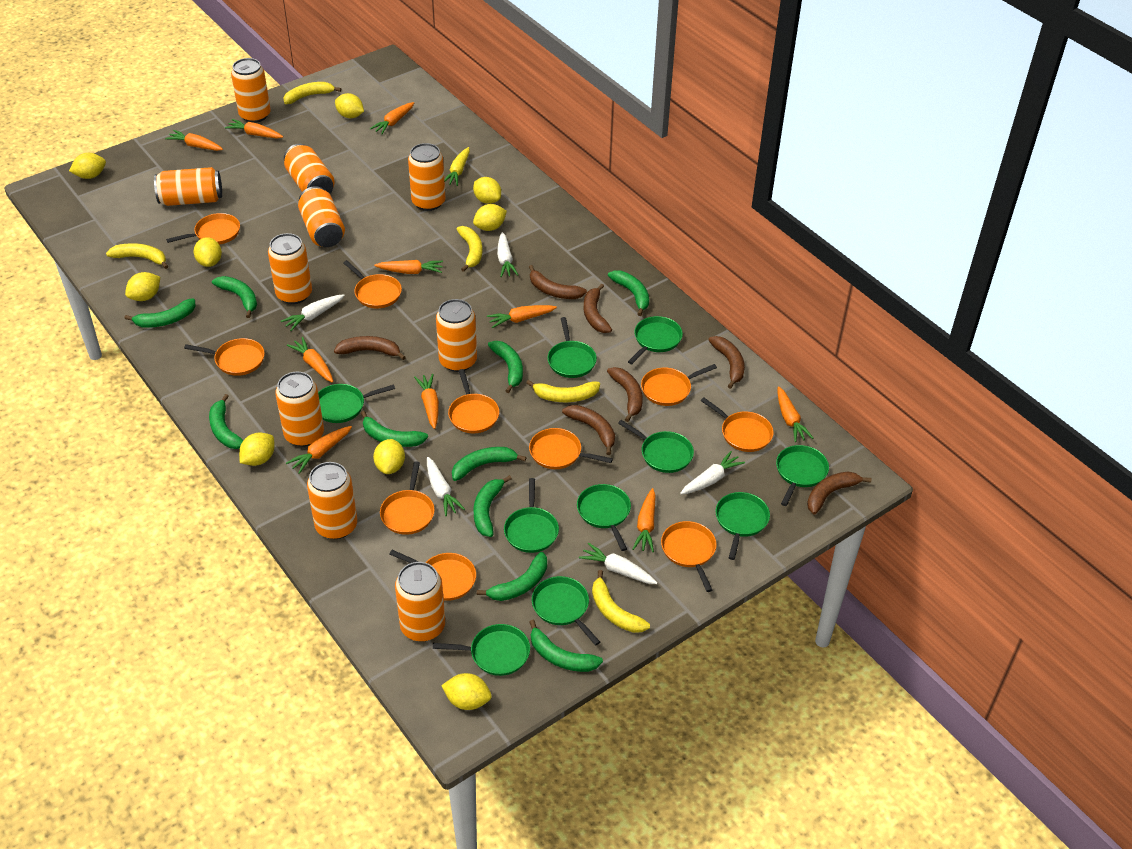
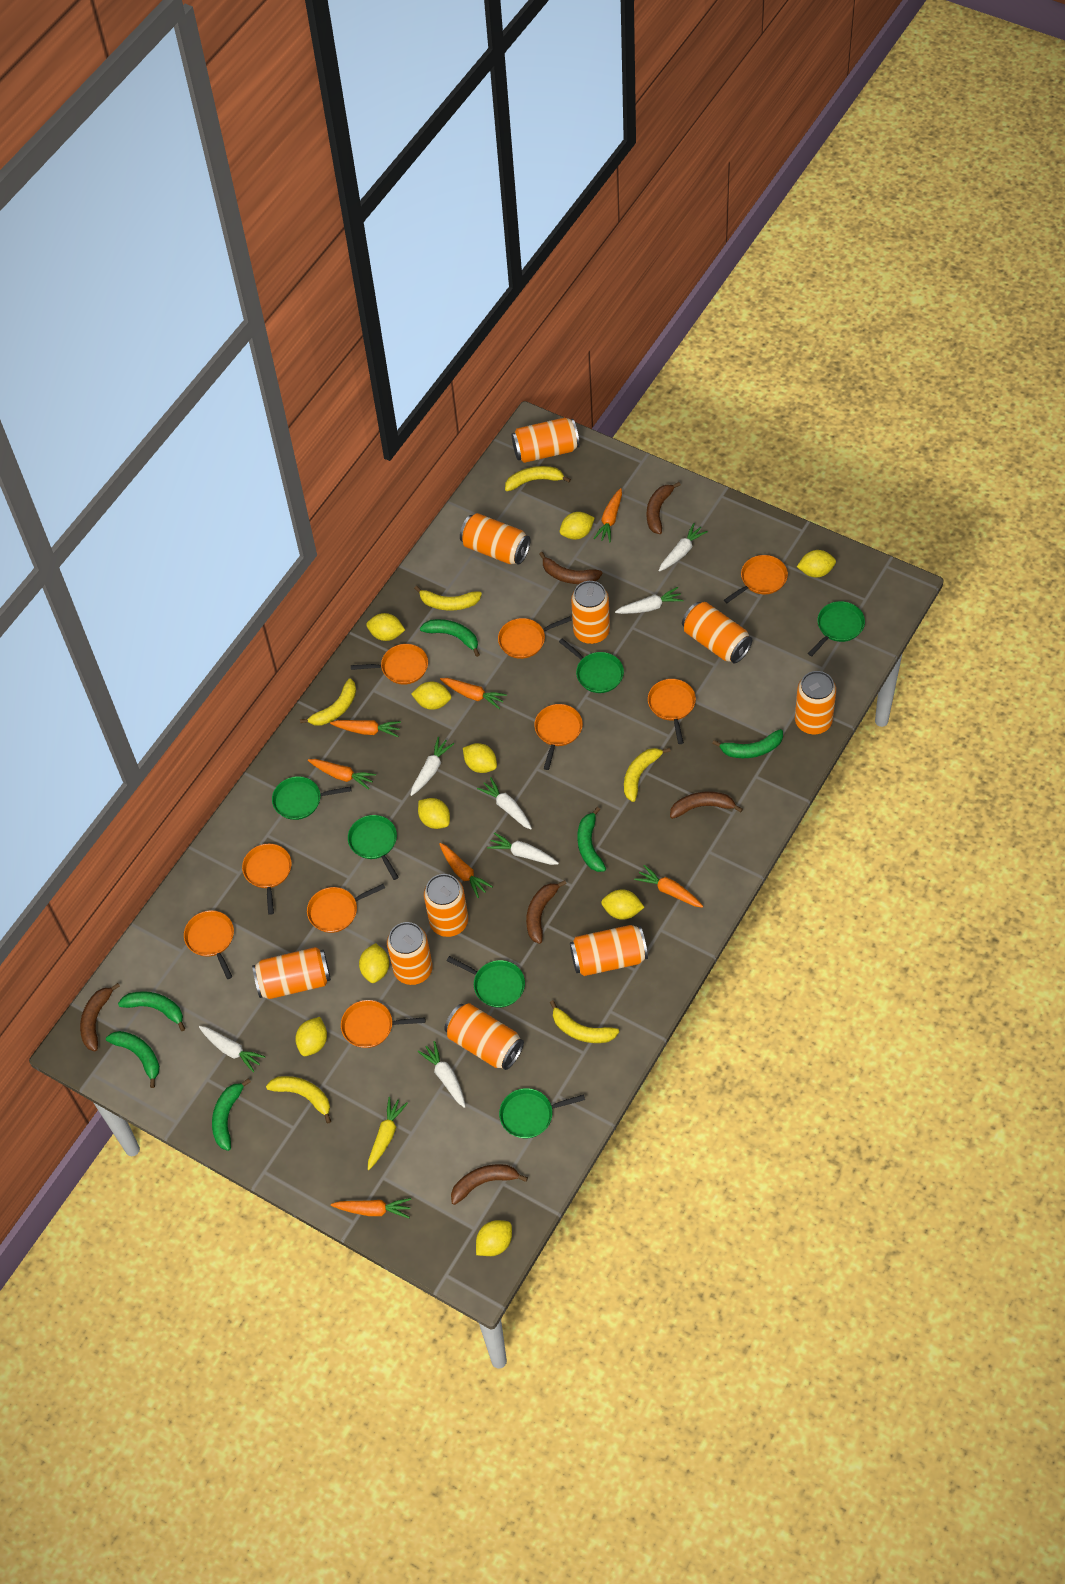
brown banana: 7 -> 6
green banana: 10 -> 6
green pan: 10 -> 6
orange carrot: 10 -> 7
orange pan: 10 -> 9
white carrot: 5 -> 7
yellow banana: 5 -> 6
yellow lemon: 9 -> 10

